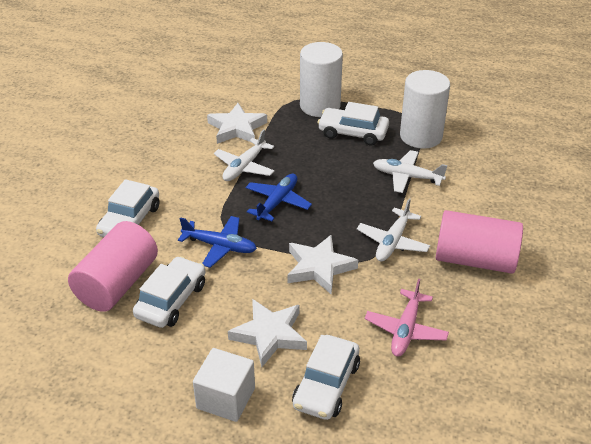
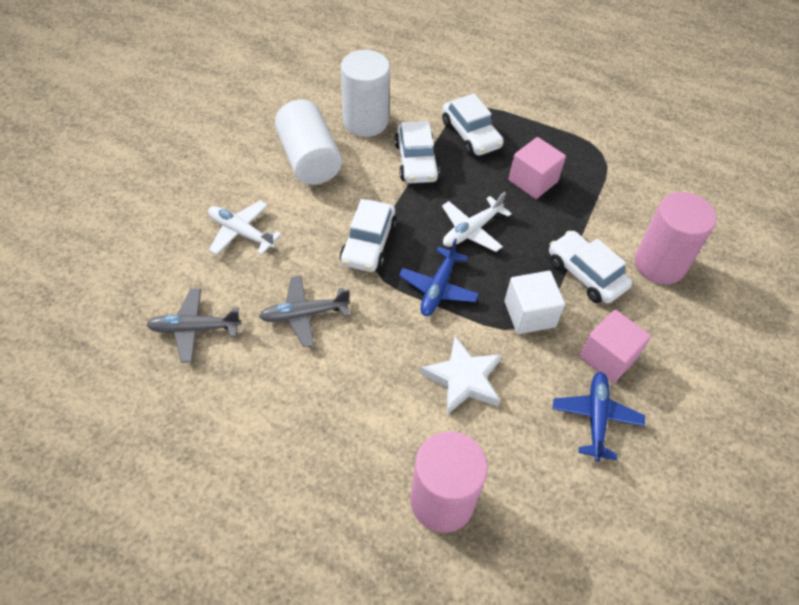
grey plane: 0 -> 2
pink cube: 0 -> 2
pink plane: 1 -> 0
white plane: 3 -> 2
white star: 3 -> 1

